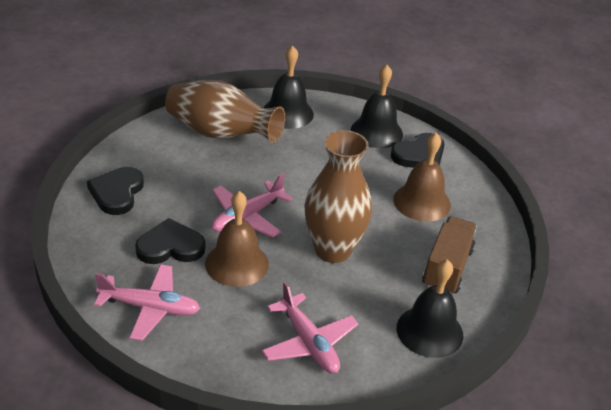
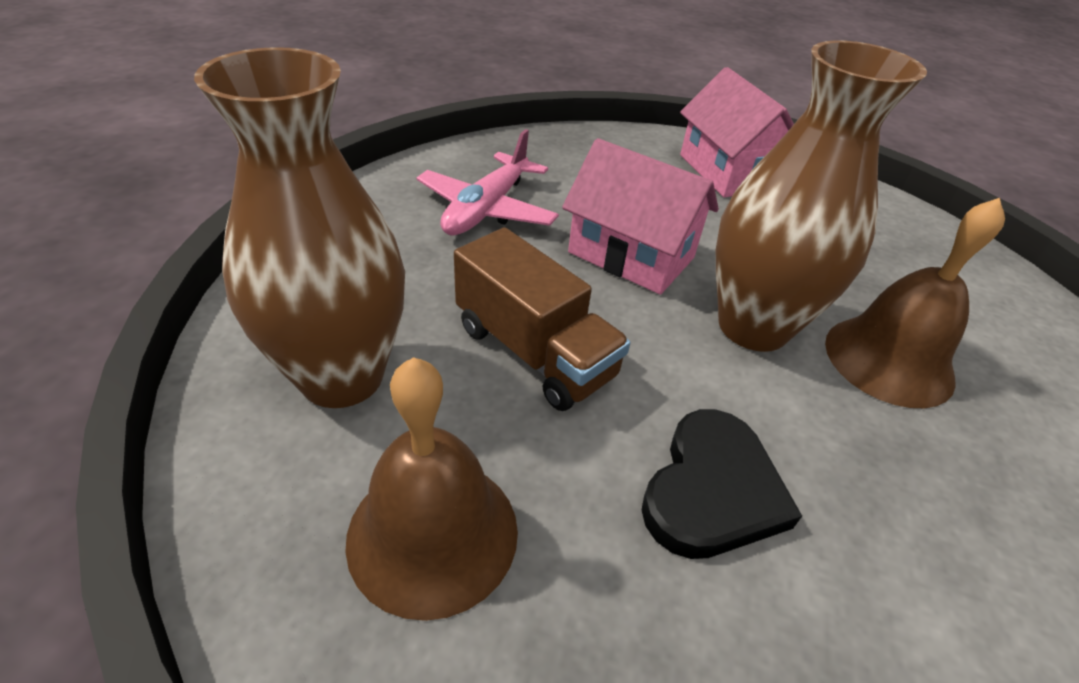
black bell: 3 -> 0
black heart: 3 -> 1
pink house: 0 -> 2
pink plane: 3 -> 1

